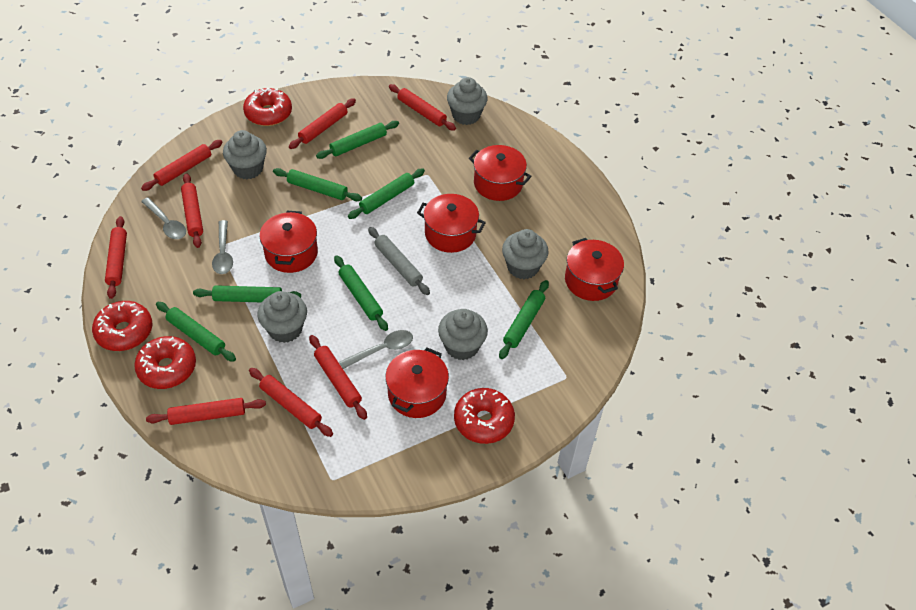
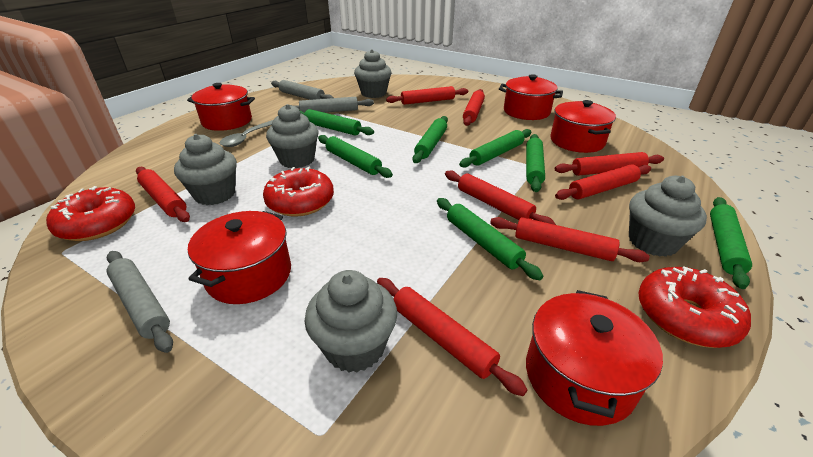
grey rolling pin: 1 -> 3
grey spoon: 3 -> 1
red donut: 4 -> 3

